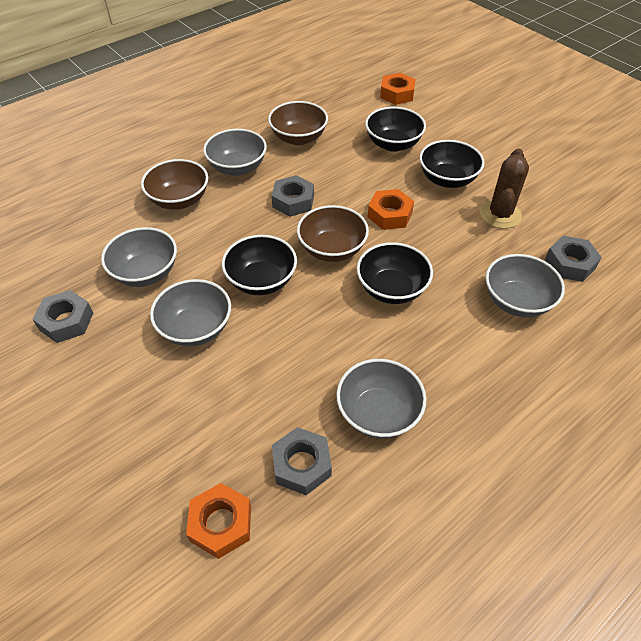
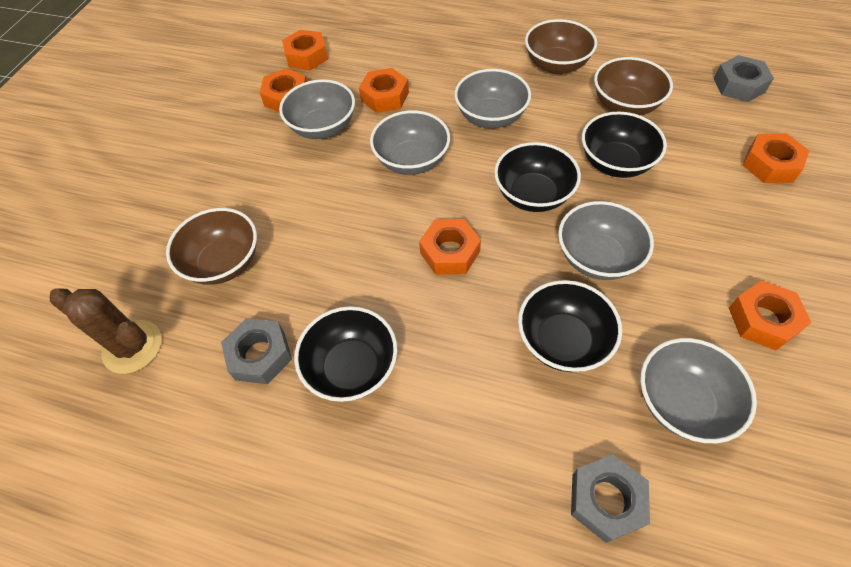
grey nut: 4 -> 3
orange nut: 3 -> 6

